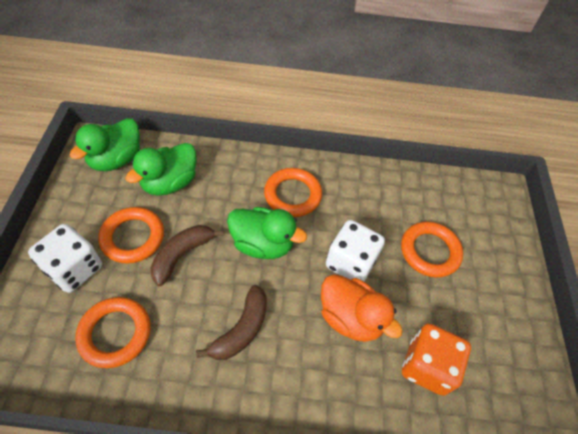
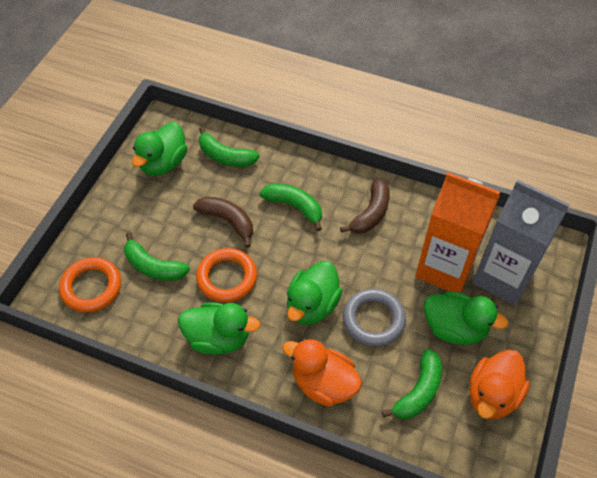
green banana: 0 -> 4
green duck: 3 -> 4
grey carton: 0 -> 1
grey ring: 0 -> 1
orange carton: 0 -> 1
orange dice: 1 -> 0
orange duck: 1 -> 2
orange ring: 4 -> 2
white dice: 2 -> 0

